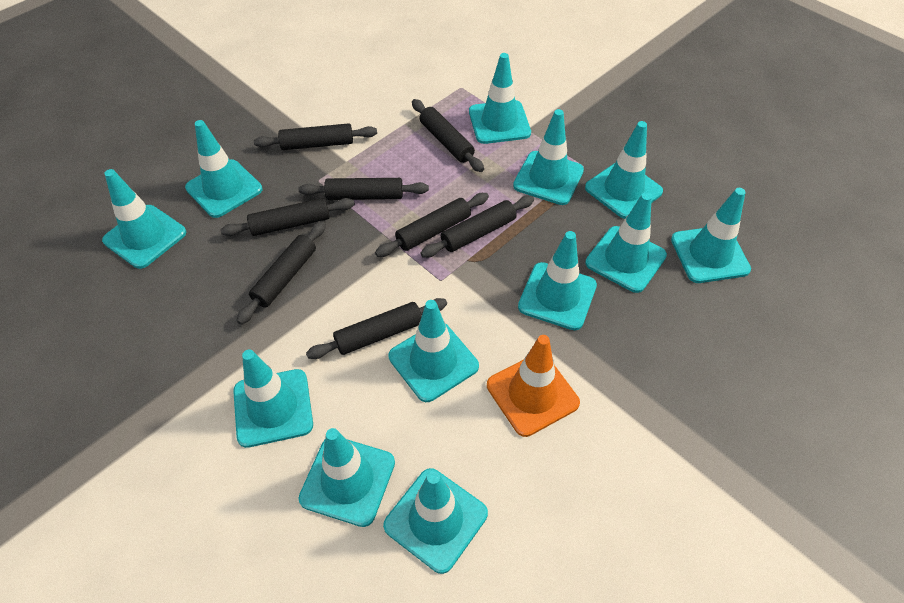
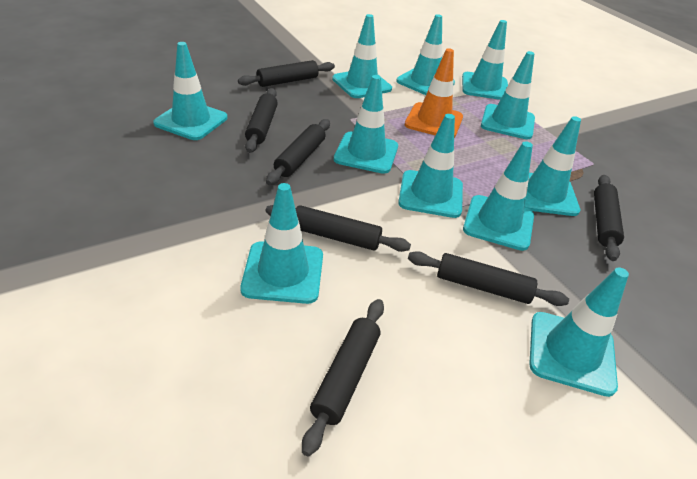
black rolling pin: 8 -> 7
turquoise traffic cone: 12 -> 11

